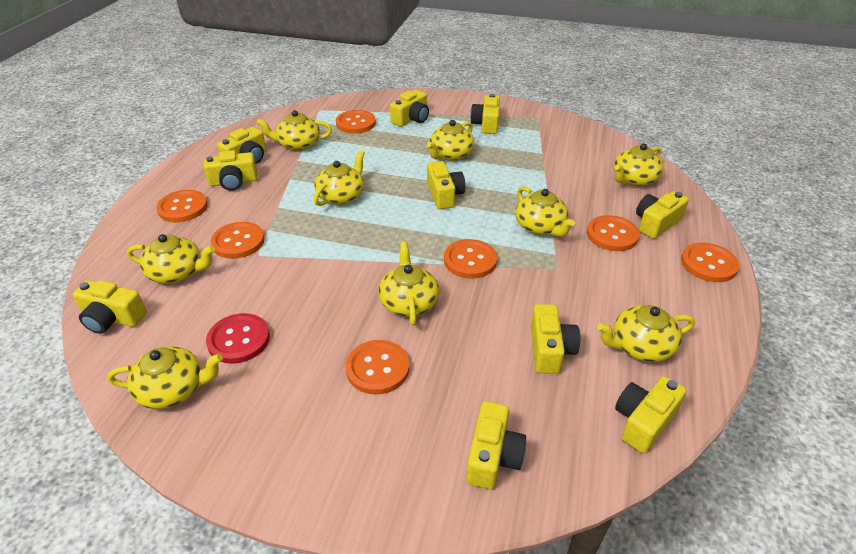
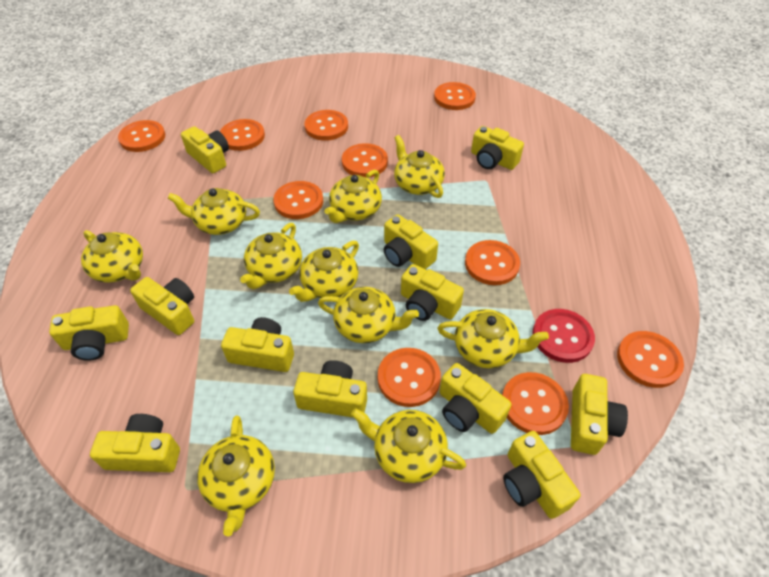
orange button: 7 -> 10
yellow camera: 10 -> 12
yellow teapot: 9 -> 10

